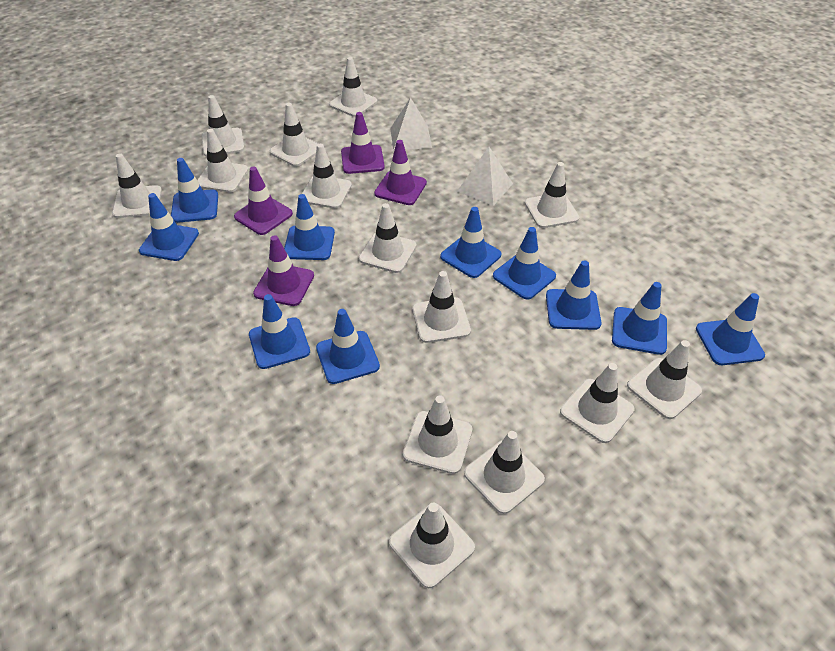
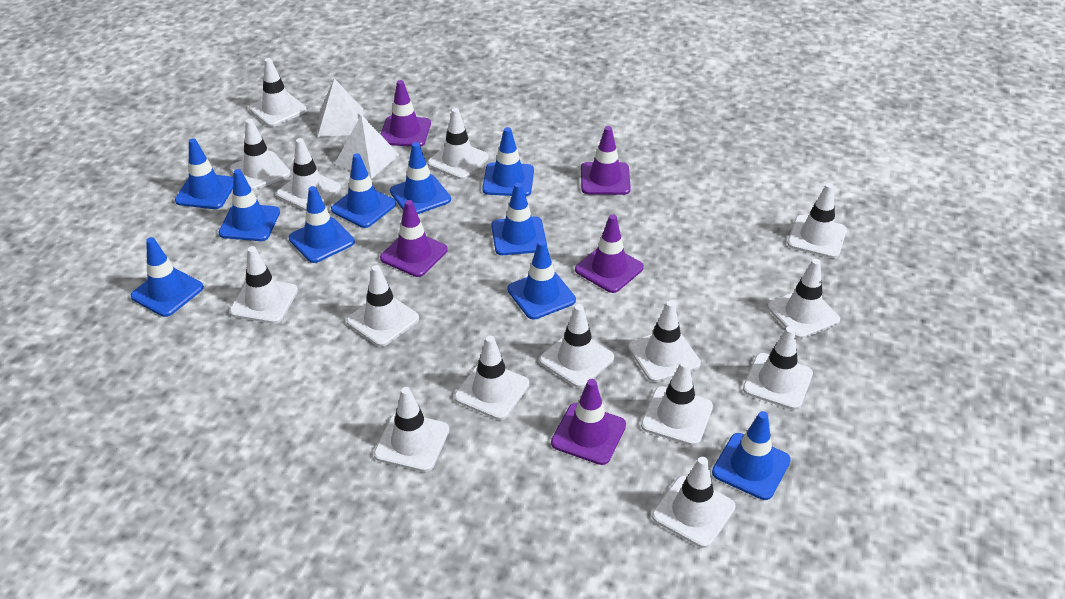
purple traffic cone: 4 -> 5
white traffic cone: 14 -> 15

